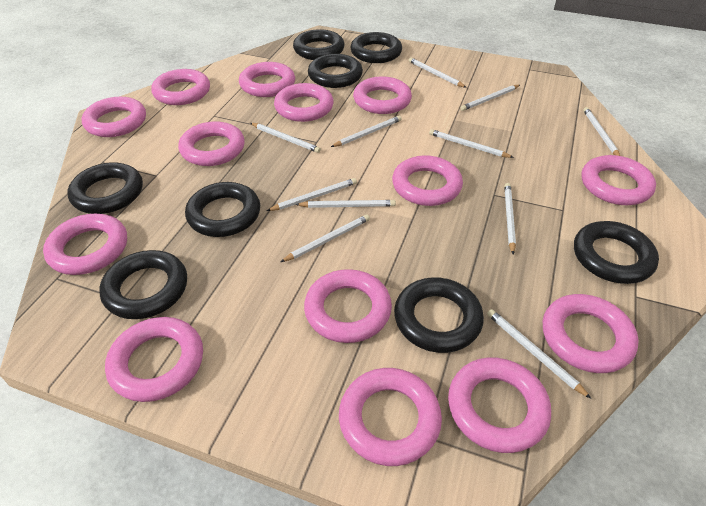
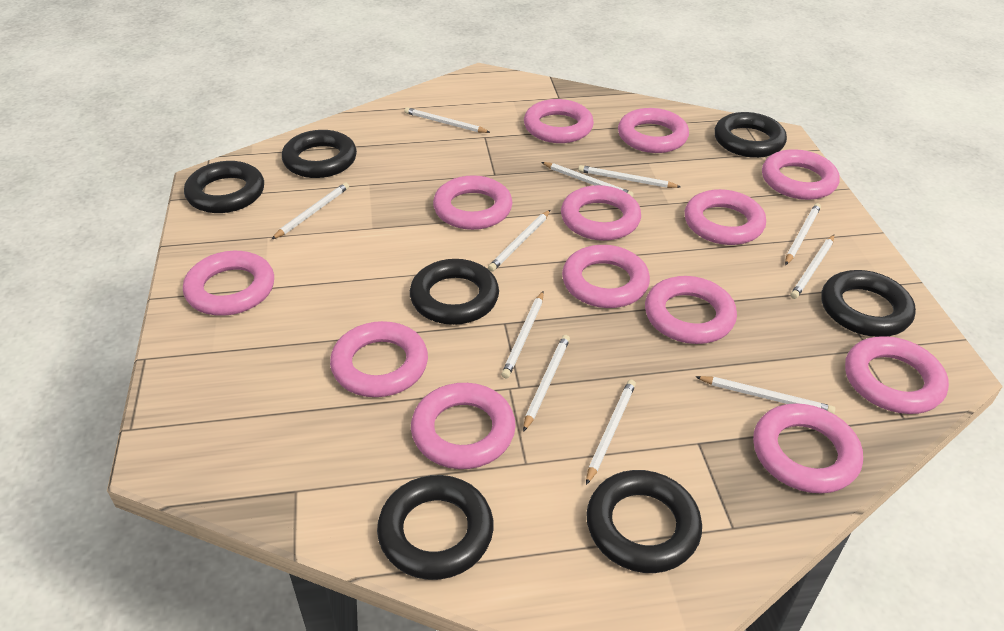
black ring: 8 -> 7
pink ring: 14 -> 13

